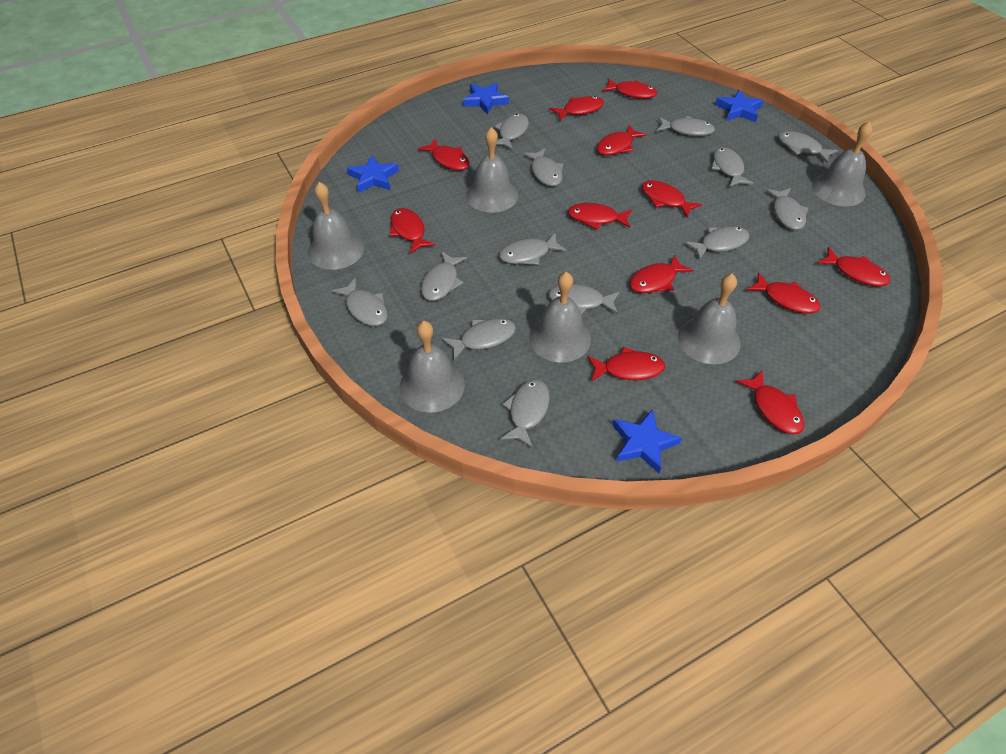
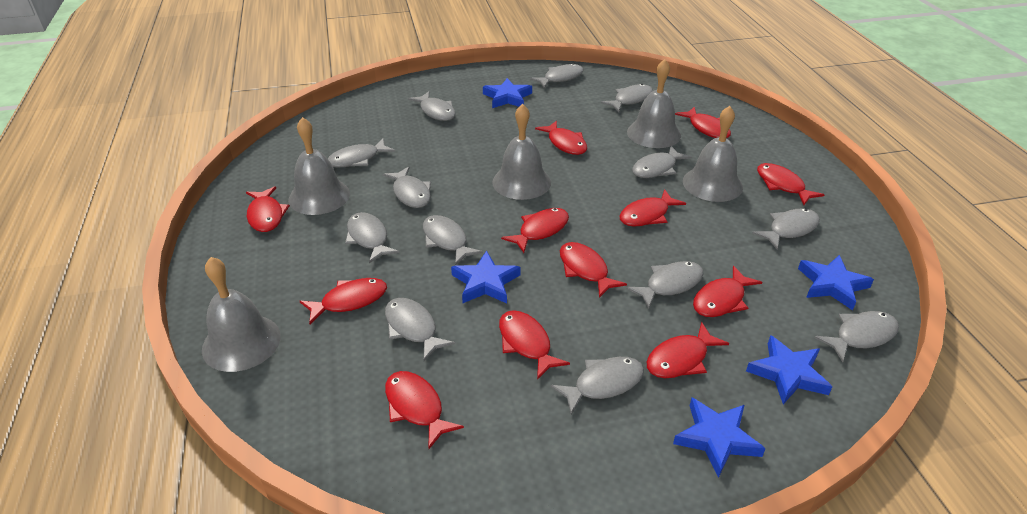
blue star: 4 -> 5
grey bell: 6 -> 5

